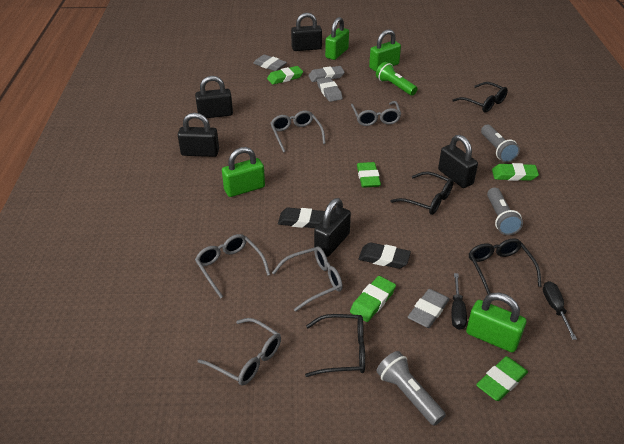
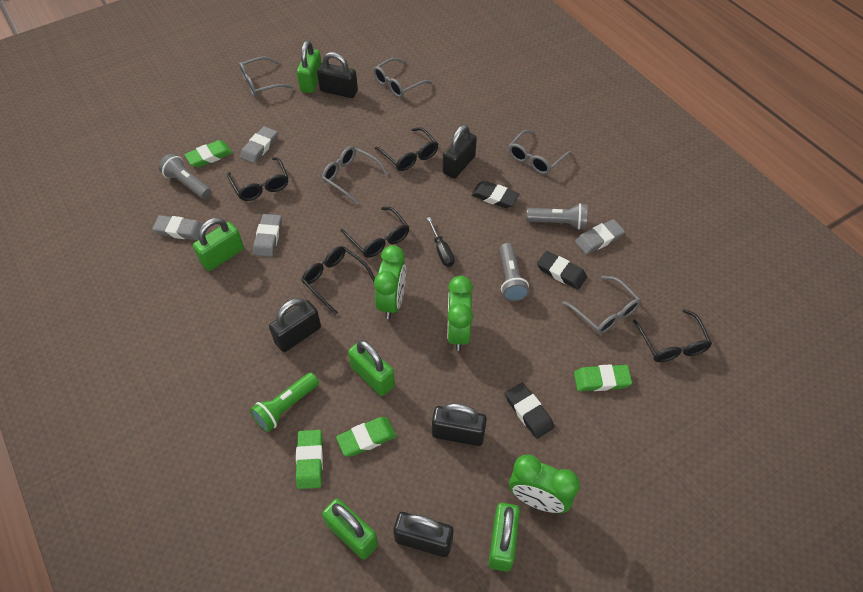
black eraser: 2 -> 3
black glasses: 4 -> 5
black screwdriver: 2 -> 1
green clock: 0 -> 3
green eraser: 5 -> 4
green padlock: 4 -> 5

